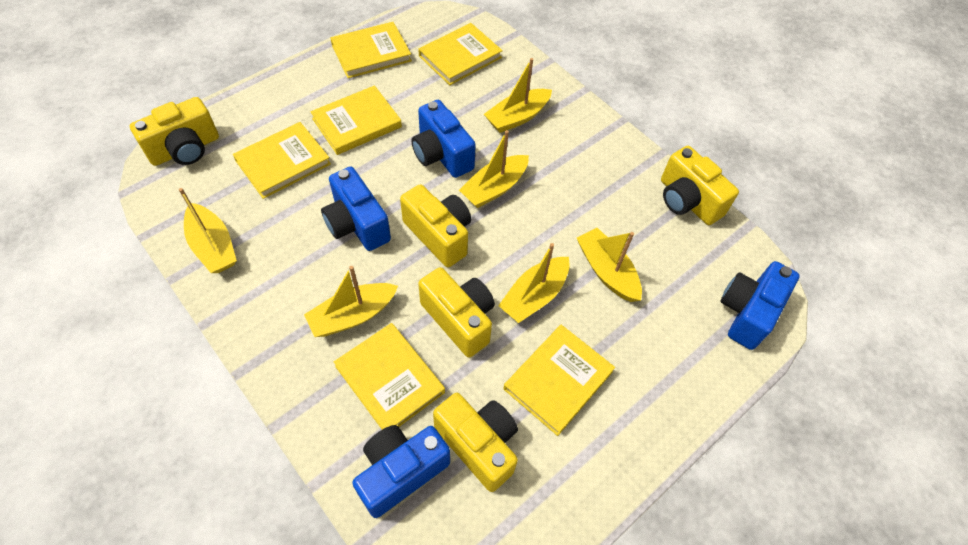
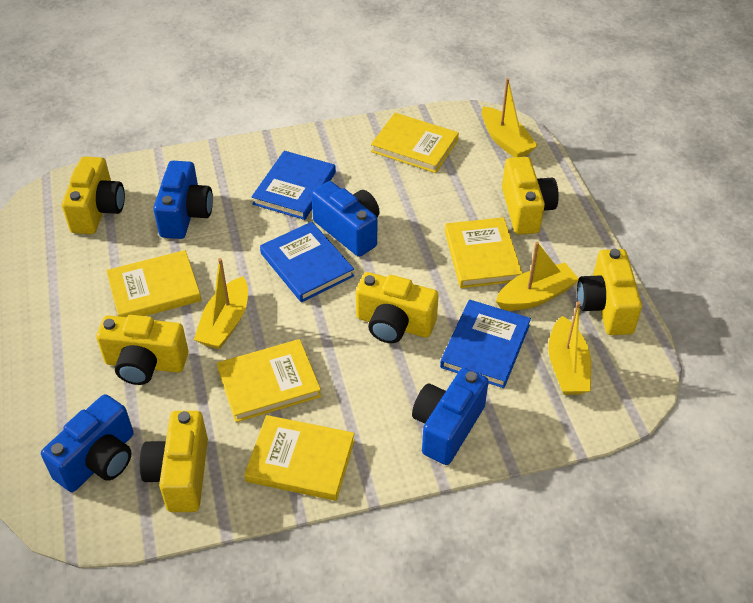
blue book: 0 -> 3
yellow boat: 6 -> 4
yellow book: 6 -> 5
yellow camera: 5 -> 6

